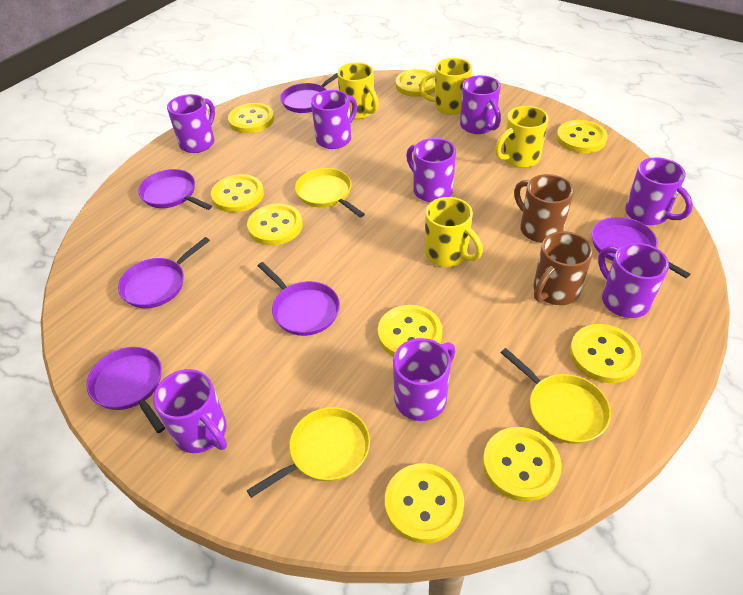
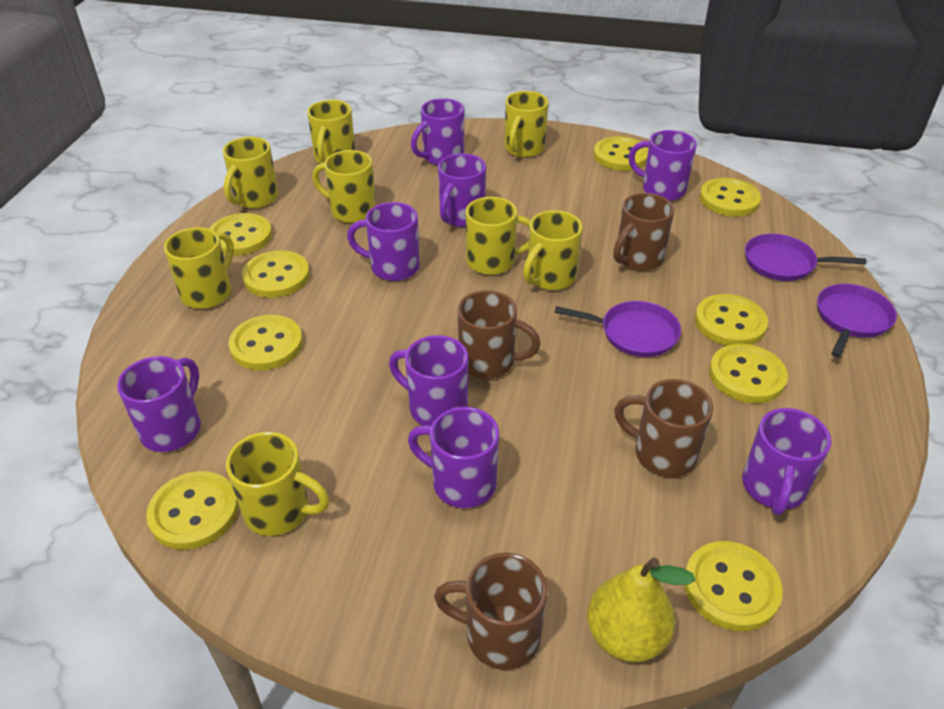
brown mug: 2 -> 4
purple pan: 6 -> 3
yellow mug: 4 -> 8
yellow pan: 3 -> 0
yellow pear: 0 -> 1

